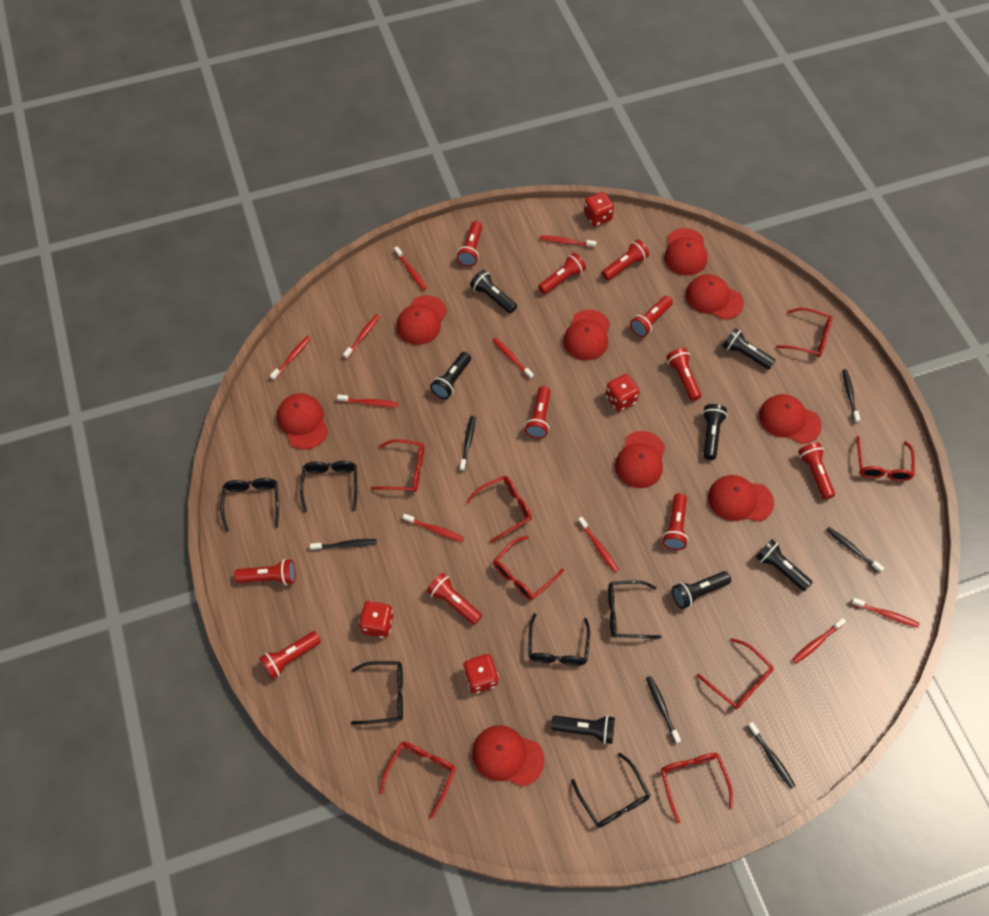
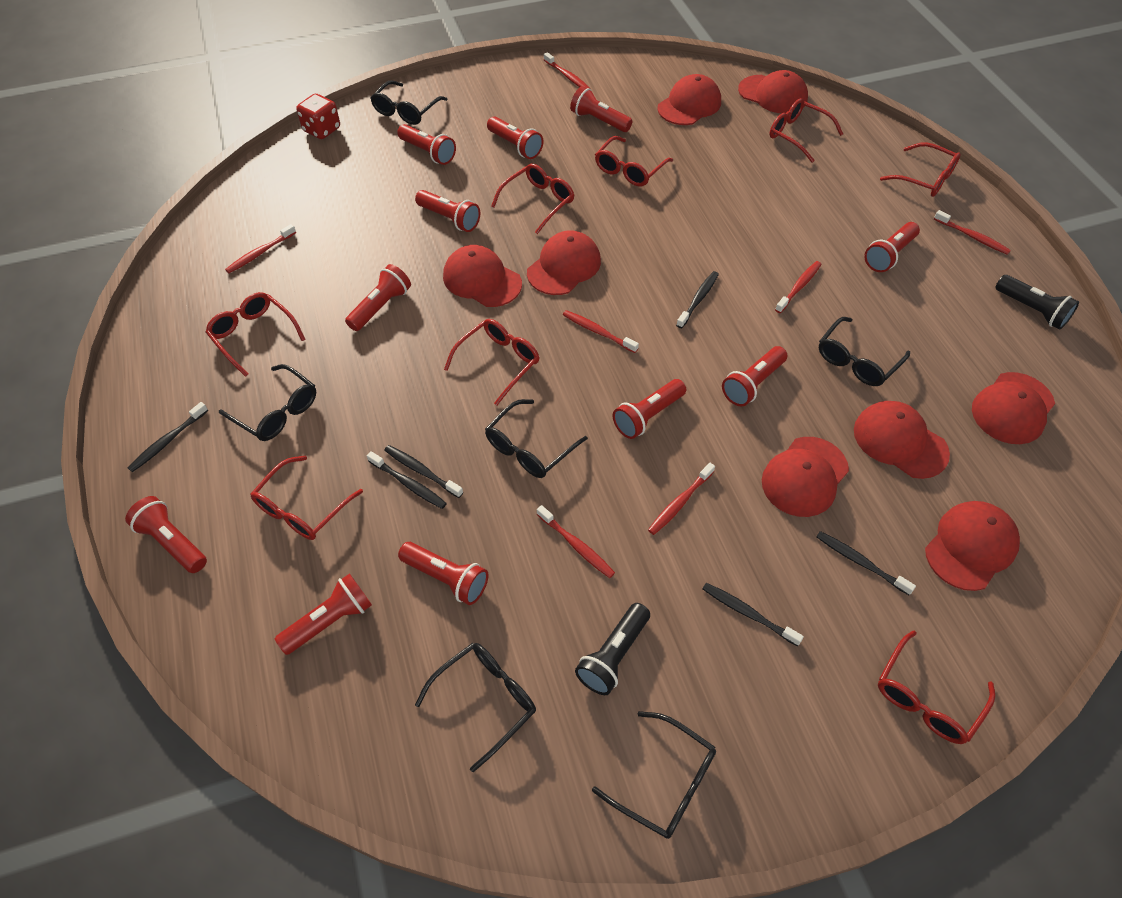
black flashlight: 7 -> 2
red cap: 9 -> 8
red dice: 4 -> 1
red toothbrush: 10 -> 7

